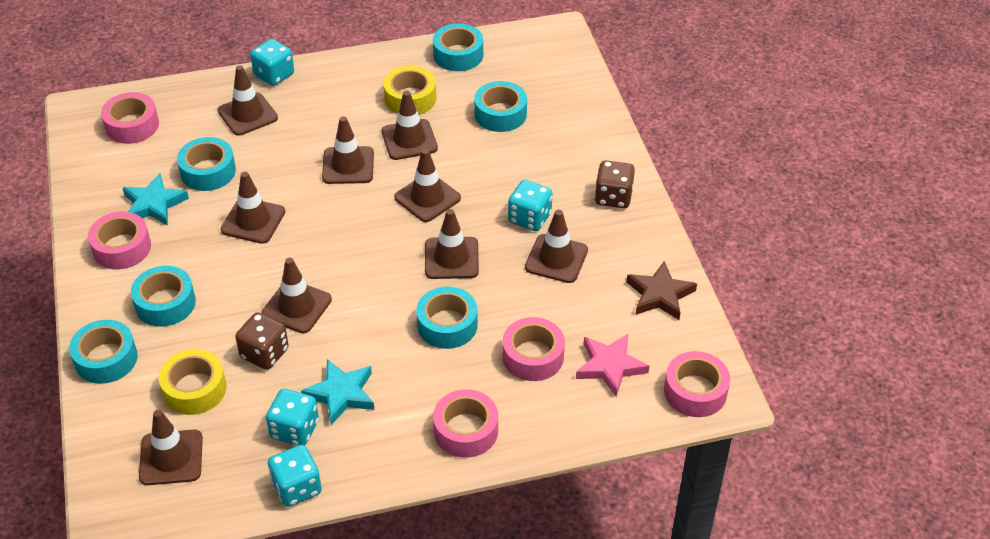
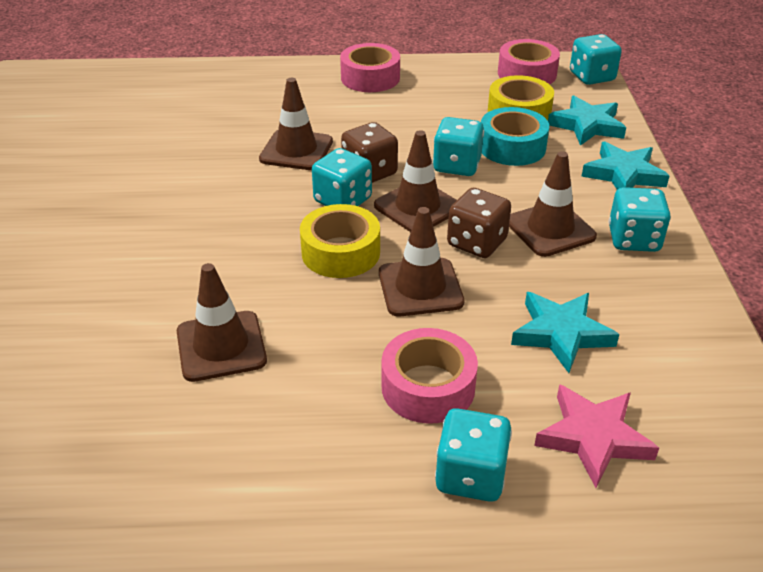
brown star: 1 -> 0
brown traffic cone: 9 -> 5
pink tape: 5 -> 3
turquoise dice: 4 -> 5
turquoise star: 2 -> 3
turquoise tape: 6 -> 1

